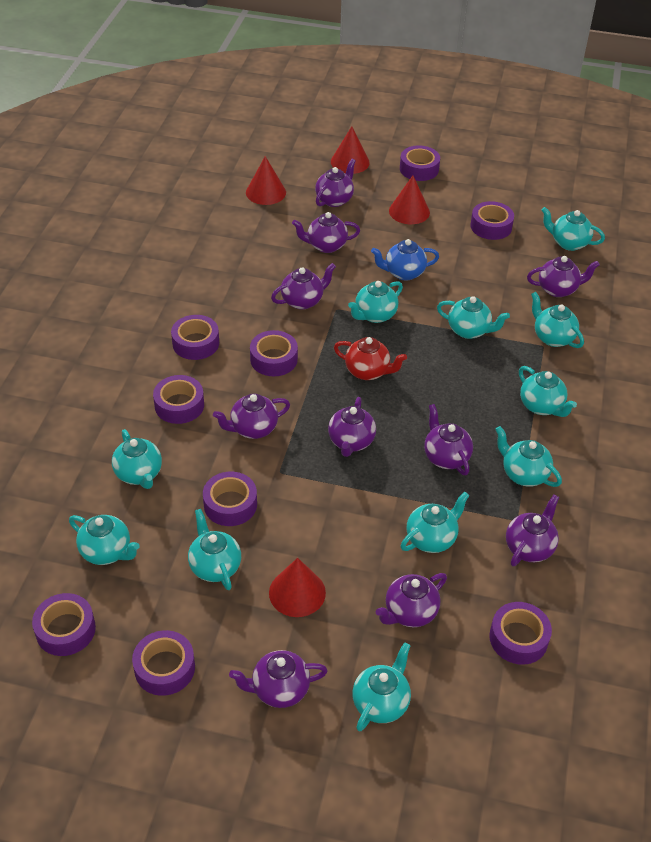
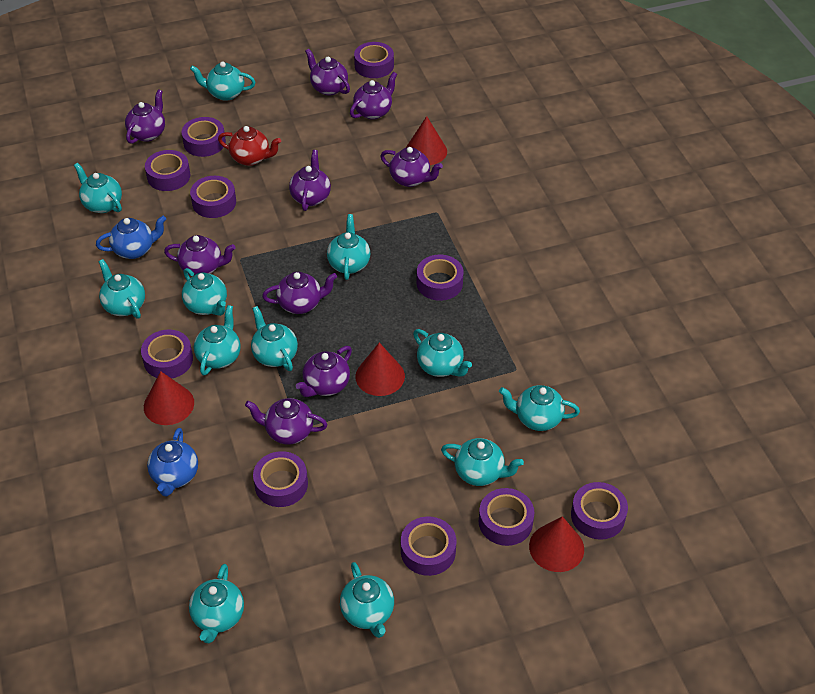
blue teapot: 1 -> 2
purple tape: 9 -> 10
purple teapot: 10 -> 9
turquoise teapot: 11 -> 12

